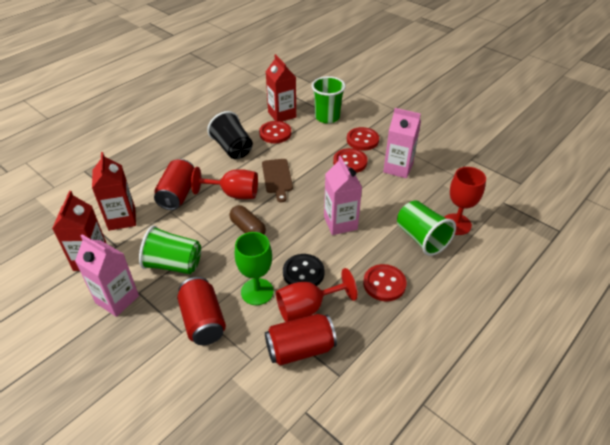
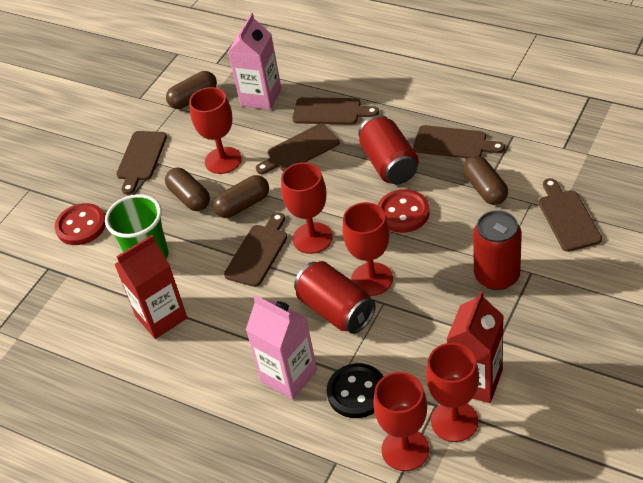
black cup: 1 -> 0
brown capsule: 1 -> 4
brown cutting board: 1 -> 6
green cup: 3 -> 1
green goblet: 1 -> 0
pink carton: 3 -> 2
red button: 4 -> 2
red carton: 3 -> 2
red goblet: 3 -> 5

